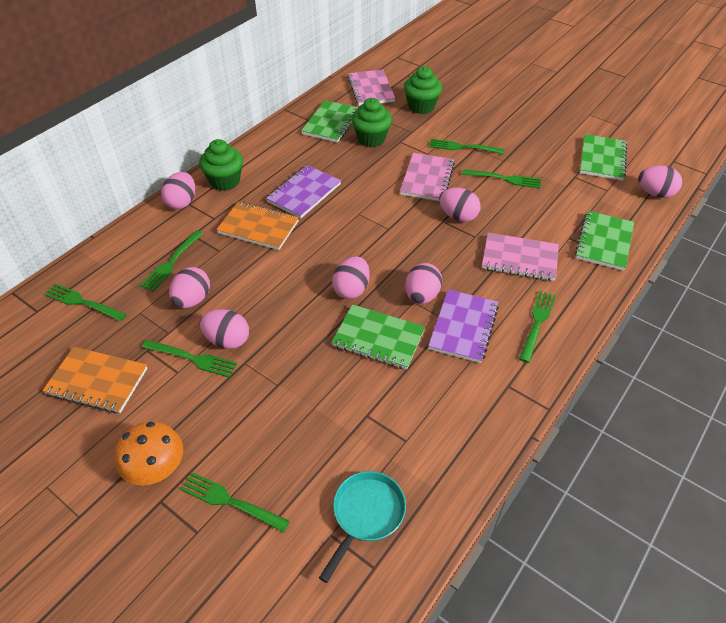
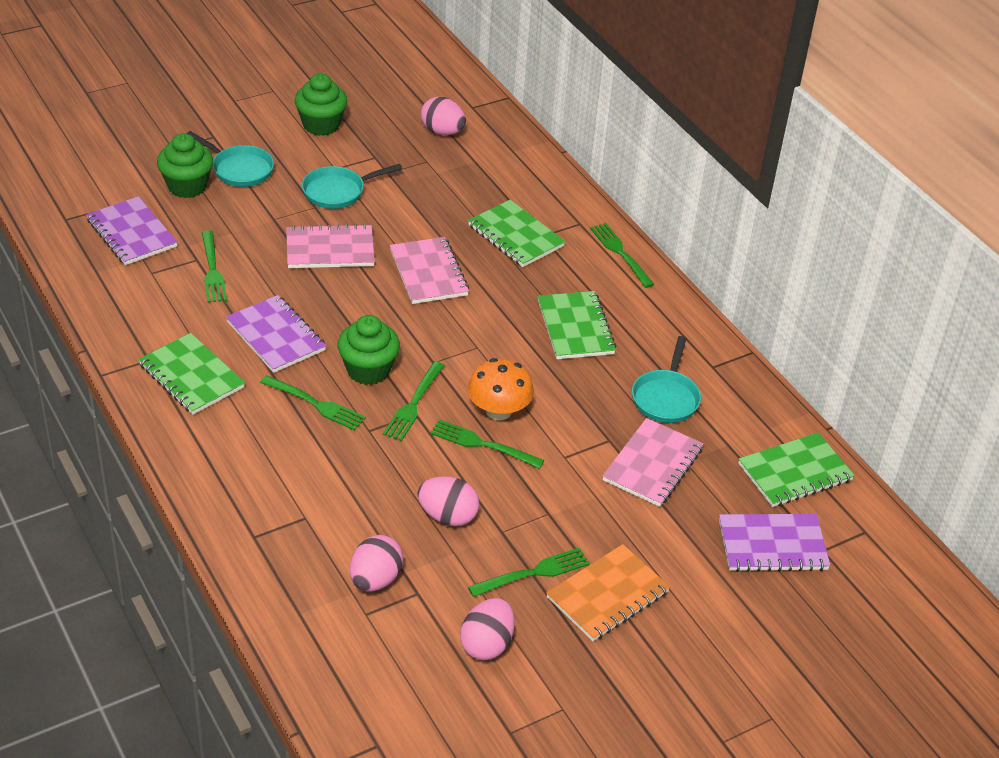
green fork: 7 -> 6
orange notebook: 2 -> 1
pink egg: 7 -> 4
purple notebook: 2 -> 3
turquoise pan: 1 -> 3

